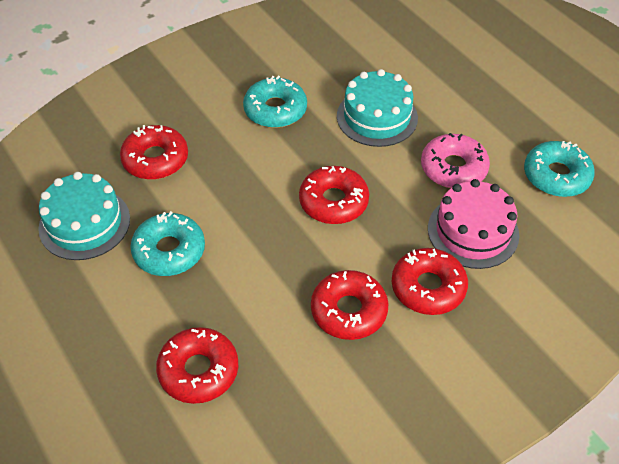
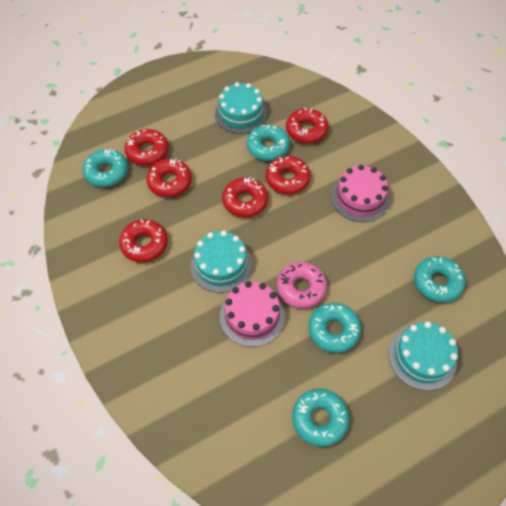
pink cake: 1 -> 2
red donut: 5 -> 6
turquoise cake: 2 -> 3
turquoise donut: 3 -> 5

